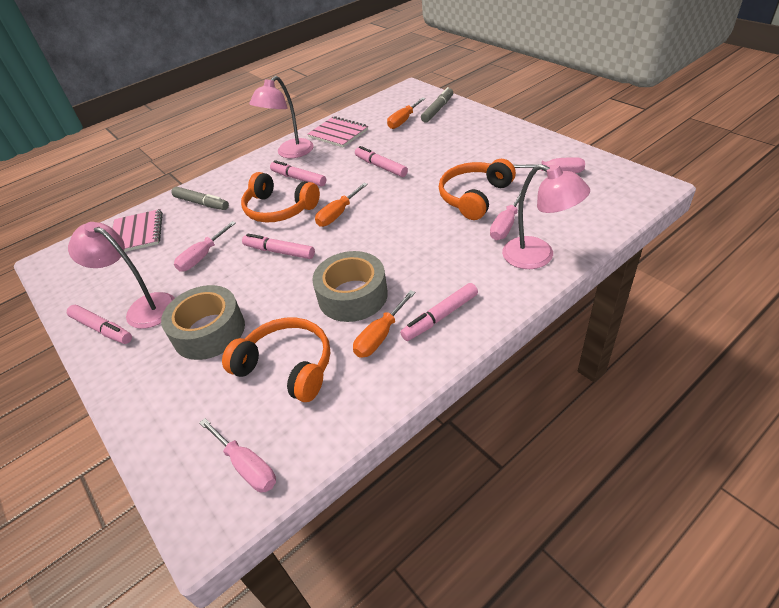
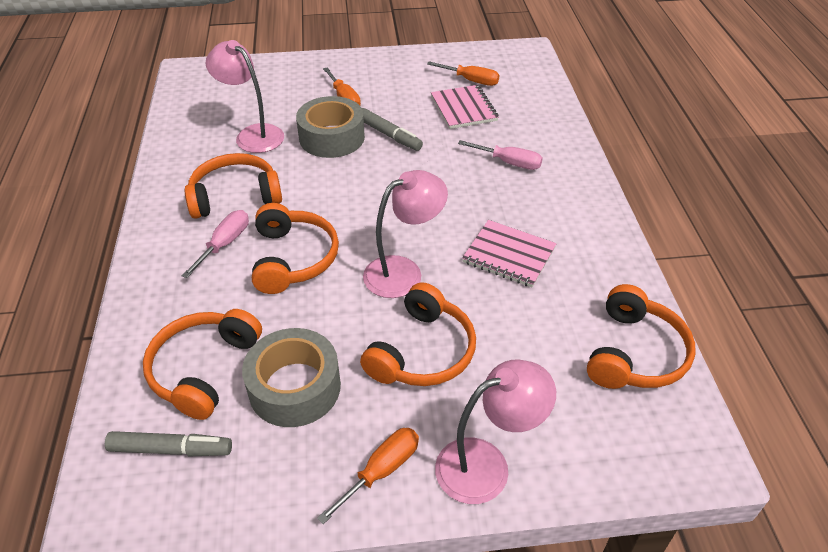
orange headphones: 3 -> 5
pink marker: 5 -> 0
pink screwdriver: 4 -> 2

